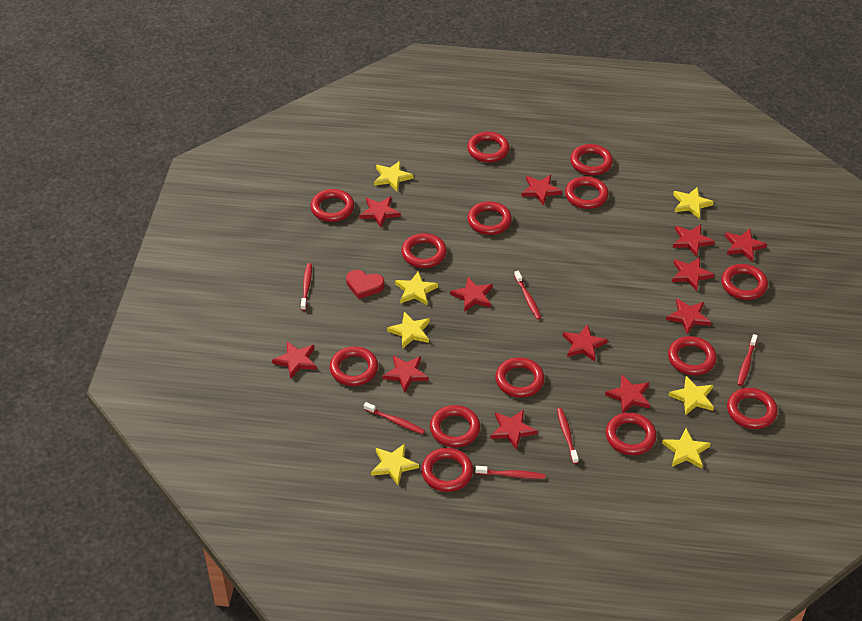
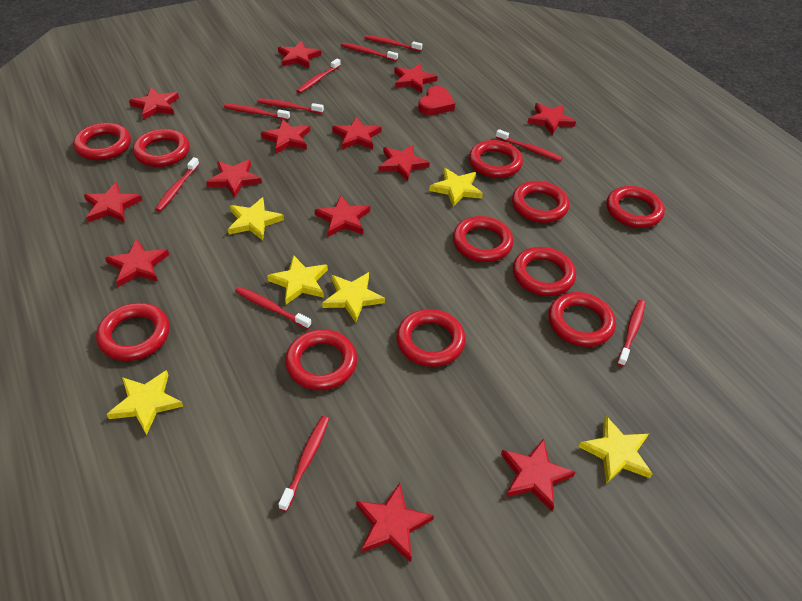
red ring: 14 -> 11
red star: 12 -> 13
red toothbrush: 6 -> 10
yellow star: 7 -> 6

